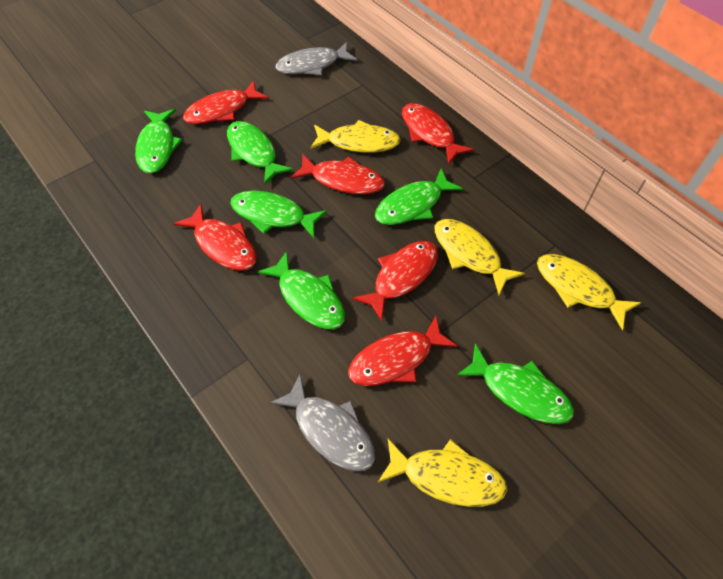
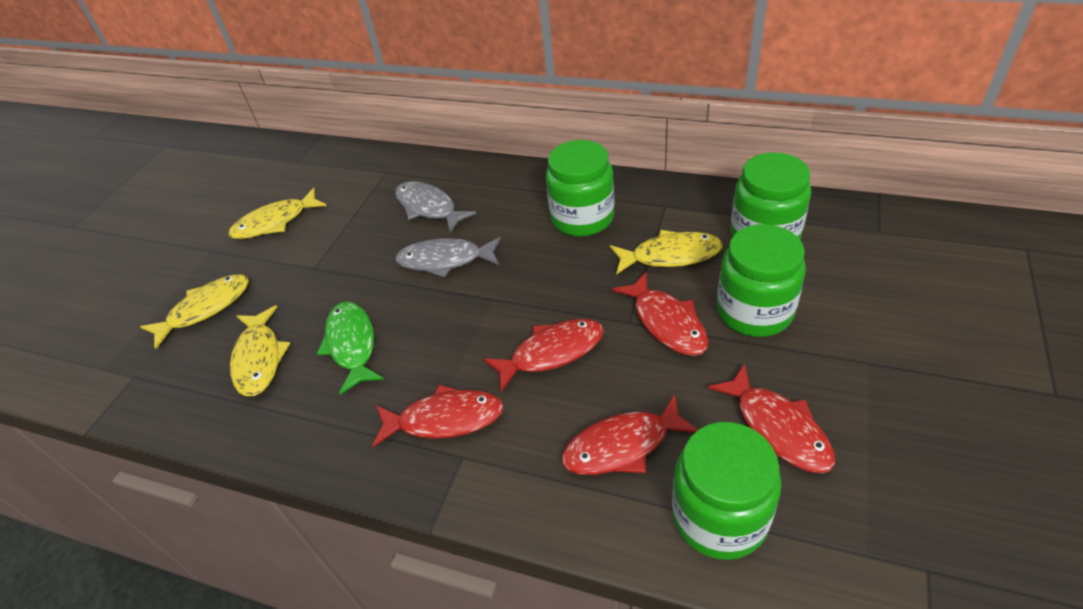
green fish: 6 -> 1
green jar: 0 -> 4
red fish: 6 -> 5

